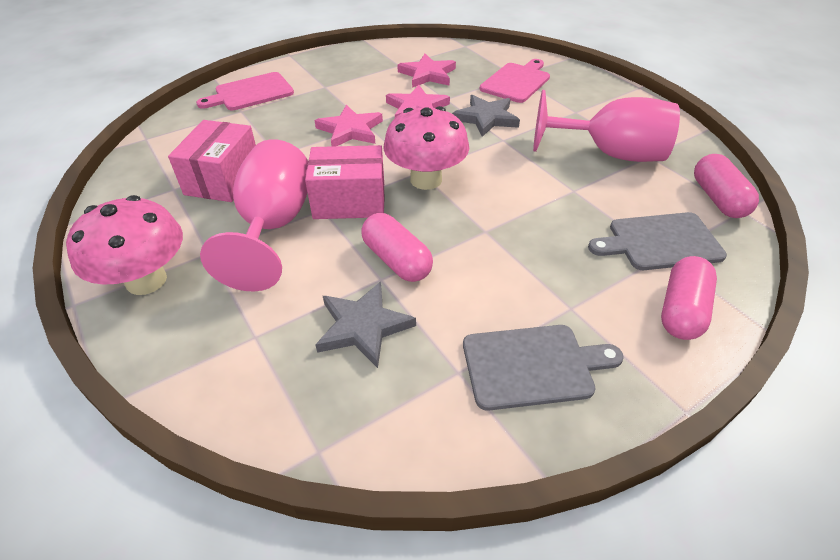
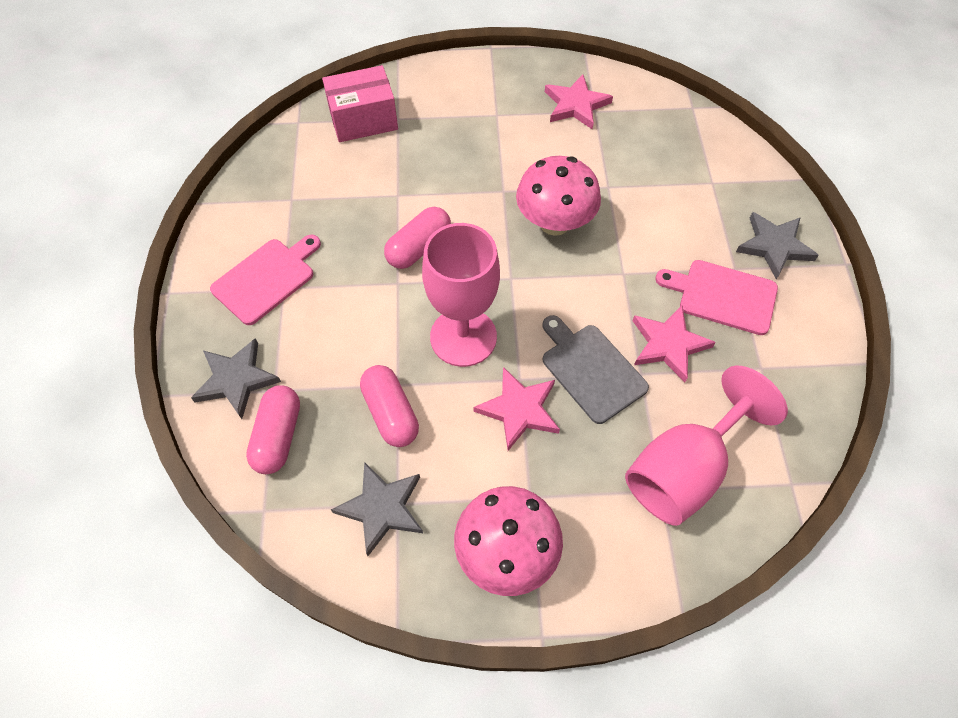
grey cutting board: 2 -> 1
grey star: 2 -> 3
pink box: 2 -> 1

